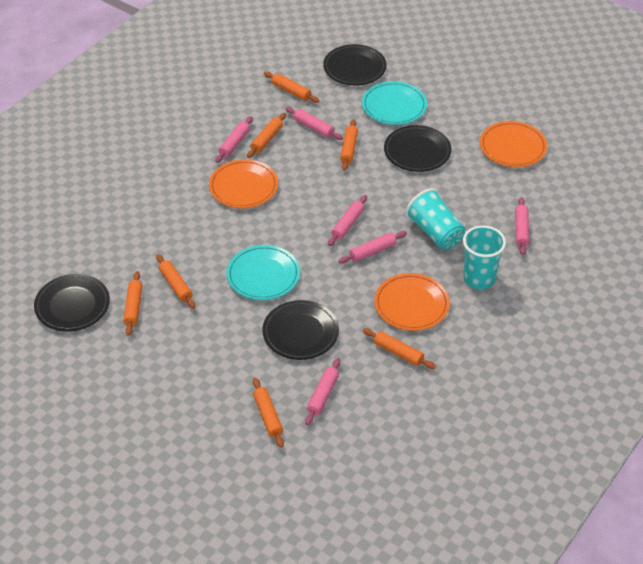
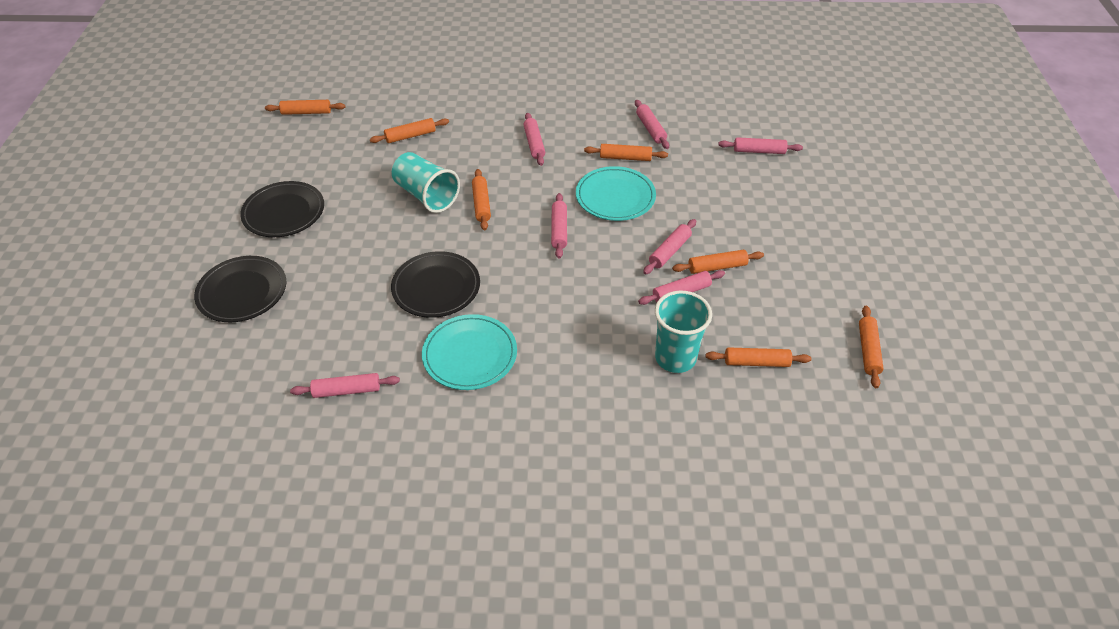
black plate: 4 -> 3
orange plate: 3 -> 0
pink rolling pin: 6 -> 7

